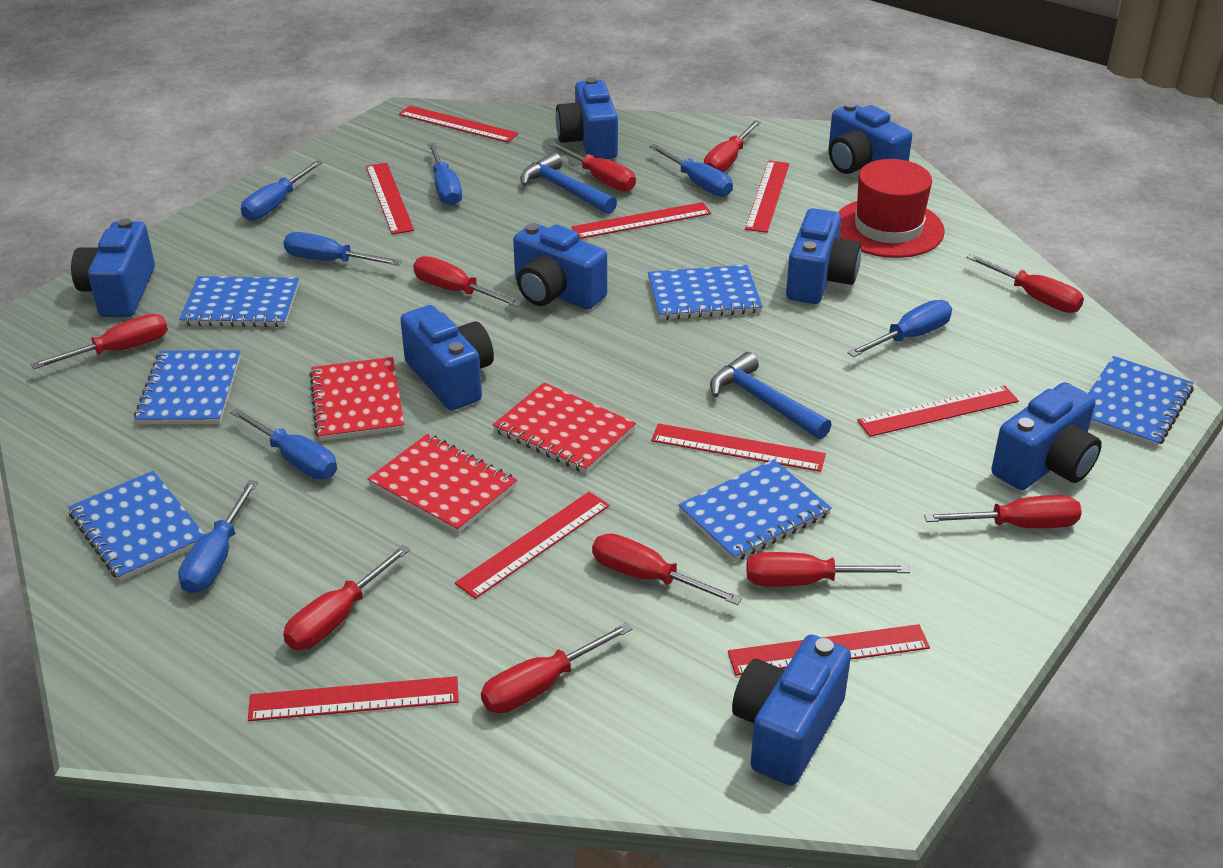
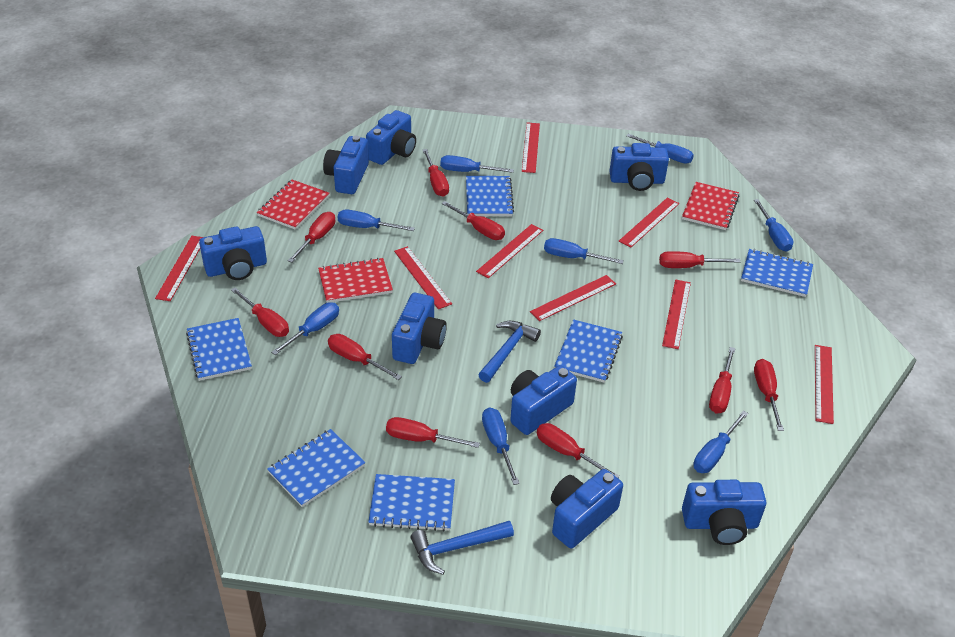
blue screwdriver: 7 -> 8
red hat: 1 -> 0
red ruler: 9 -> 8

